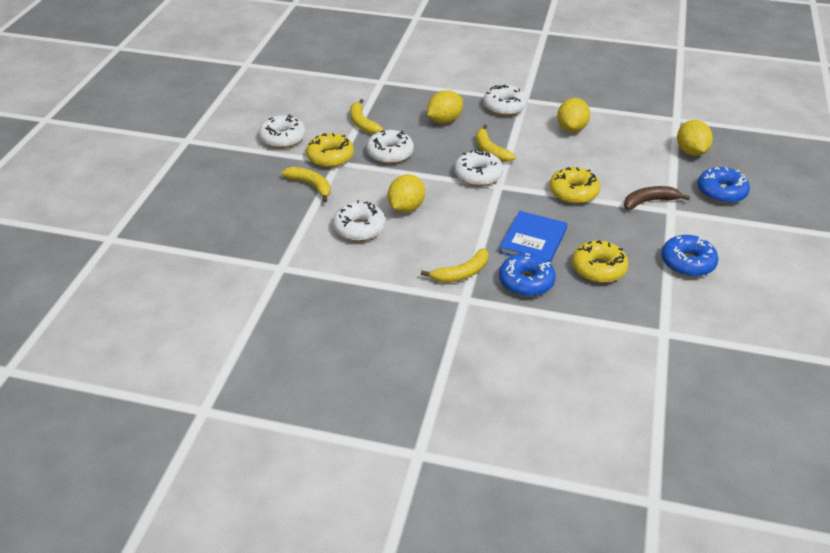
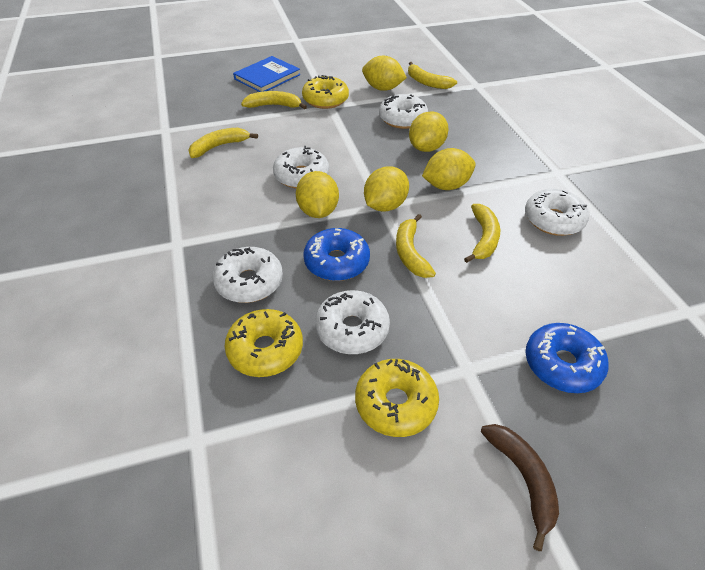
blue donut: 3 -> 2
yellow banana: 4 -> 5
yellow lemon: 4 -> 5

